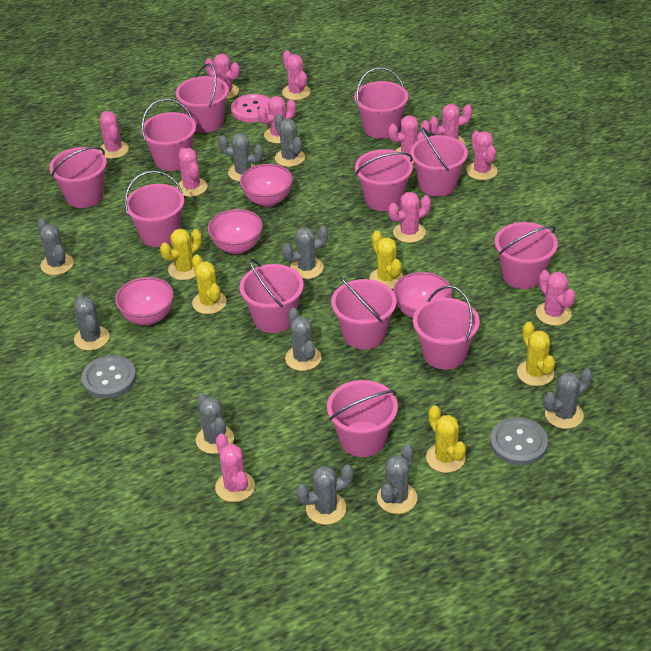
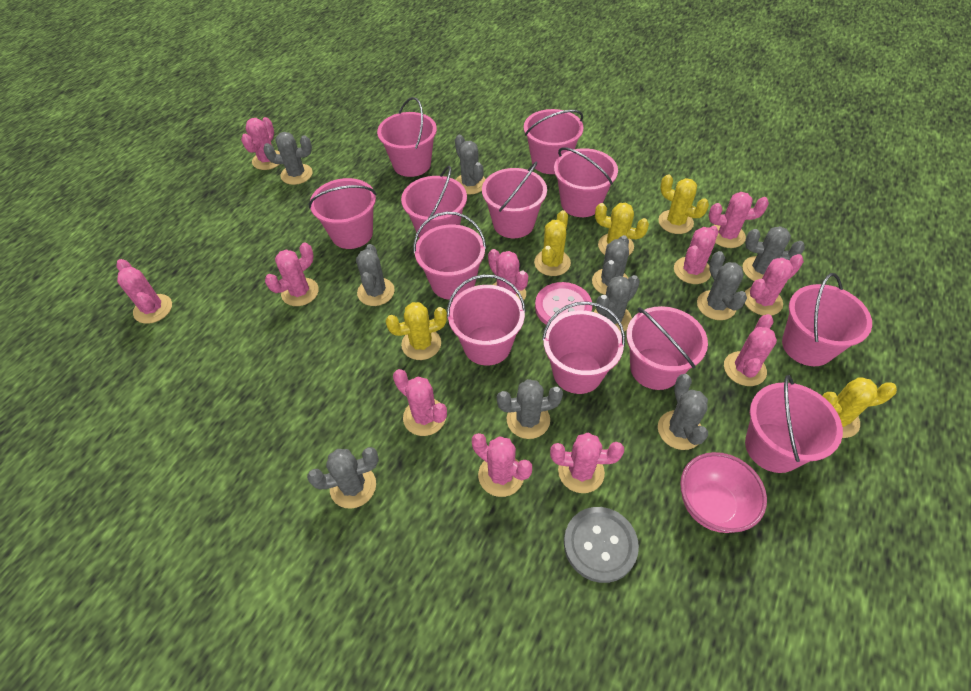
grey button: 2 -> 1
pink bowl: 4 -> 1

